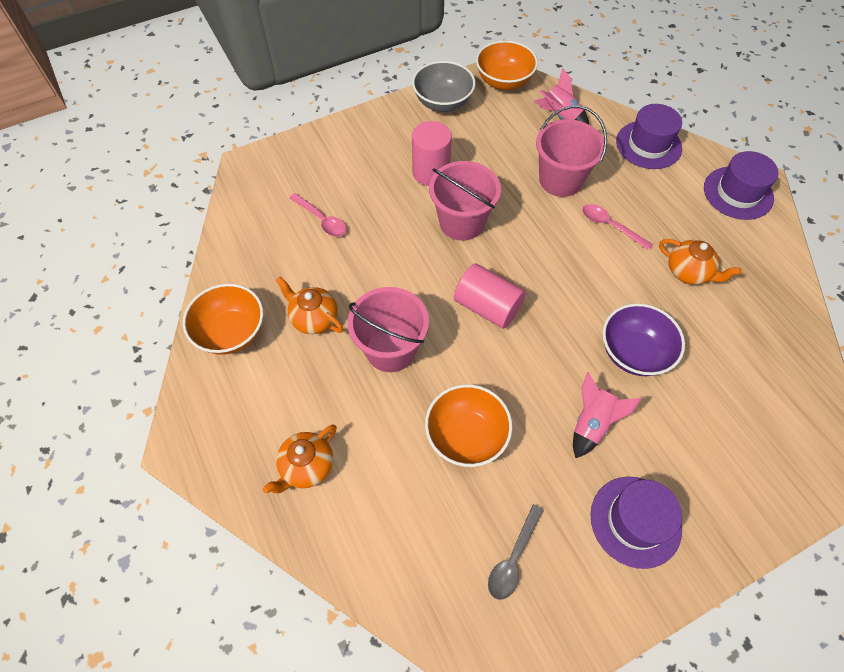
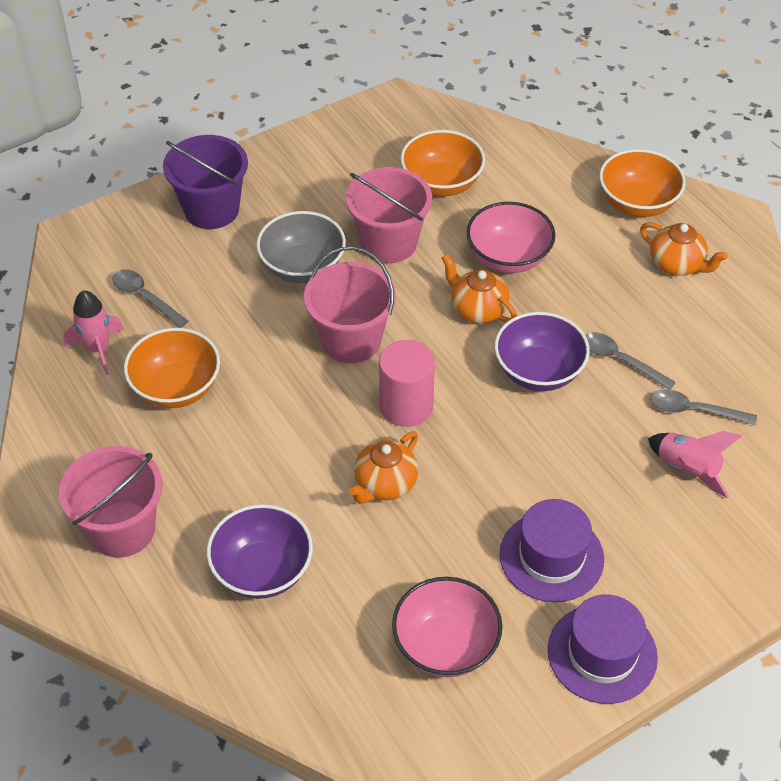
grey spoon: 1 -> 3
pink bowl: 0 -> 2
pink cylinder: 2 -> 1
pink spoon: 2 -> 0
purple bowl: 1 -> 2
purple bucket: 0 -> 1
purple hat: 3 -> 2

